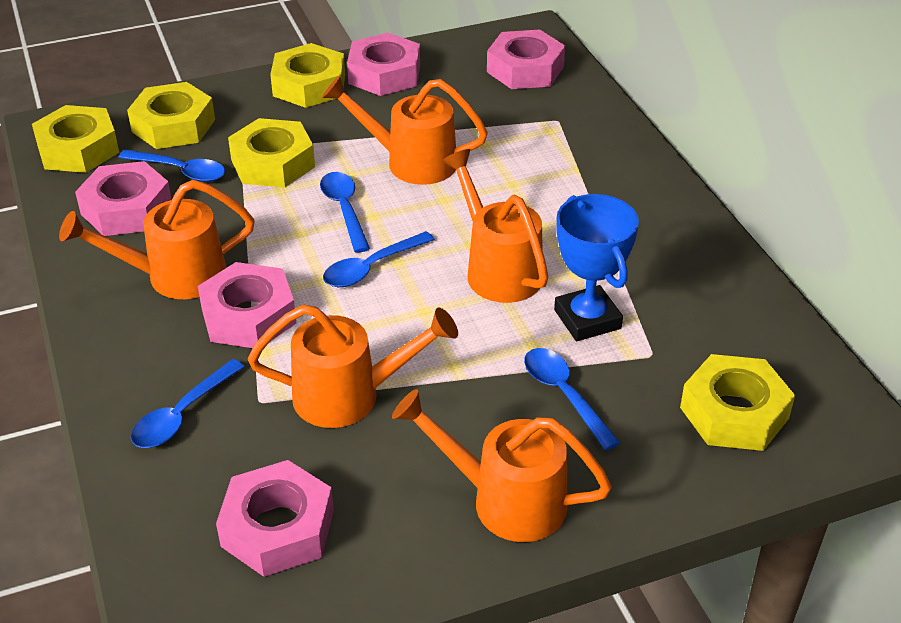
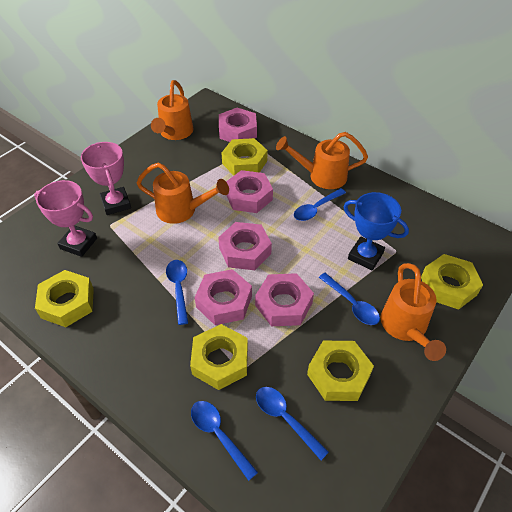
orange watering can: 5 -> 4
pink trophy: 0 -> 2

